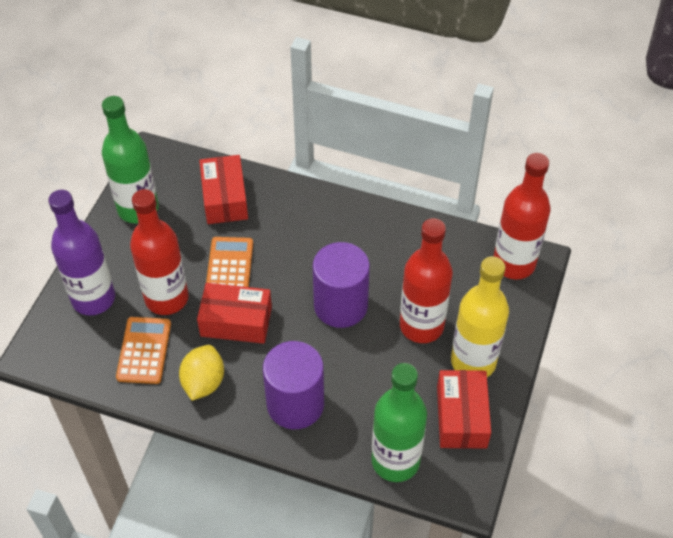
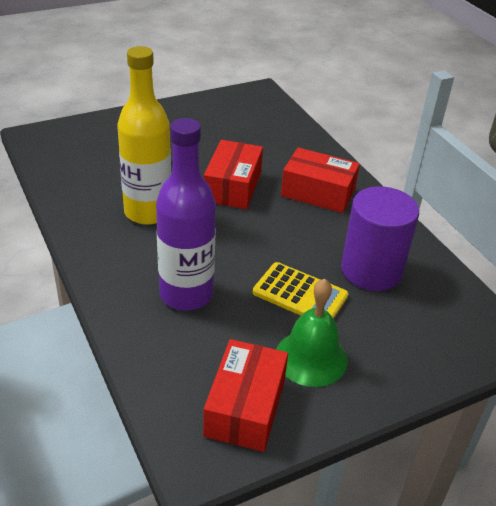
green bell: 0 -> 1
green bottle: 2 -> 0
orange calculator: 2 -> 0
purple cylinder: 2 -> 1
red bottle: 3 -> 0
yellow calculator: 0 -> 1
yellow lemon: 1 -> 0

